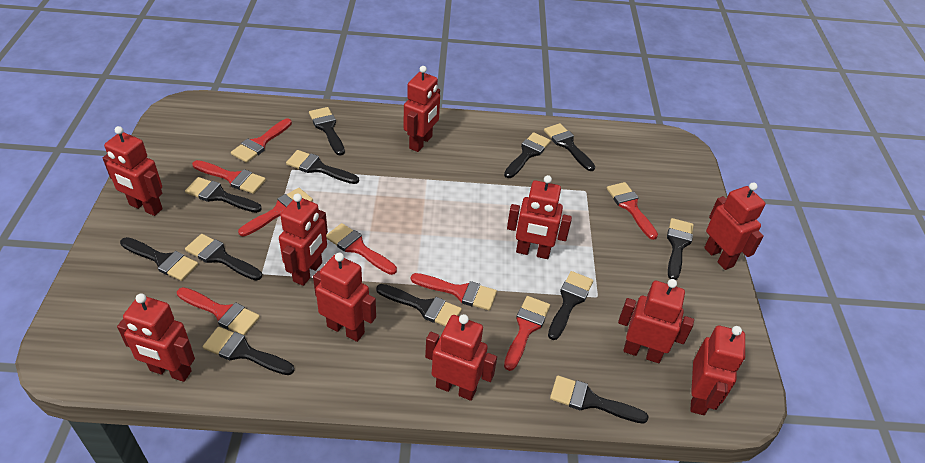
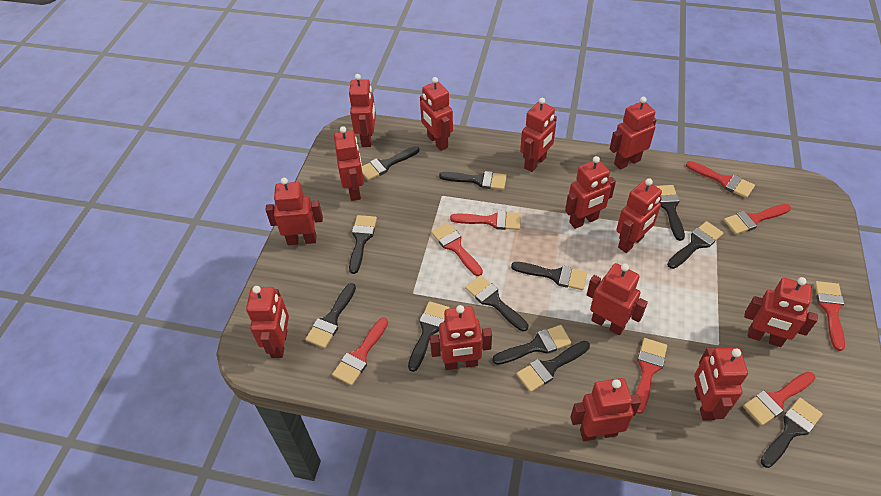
red robot: 10 -> 14

